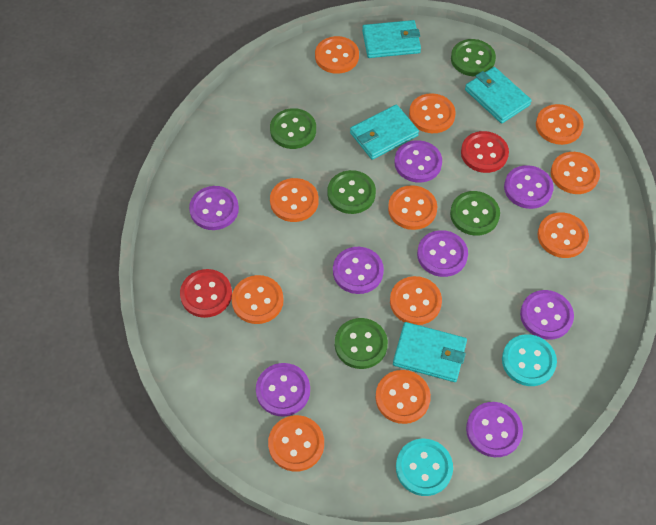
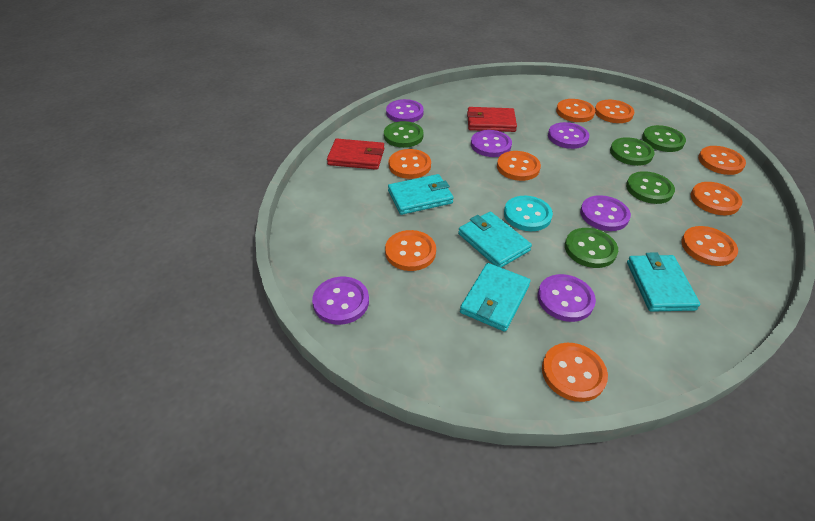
orange button: 11 -> 9
purple button: 8 -> 6
red button: 2 -> 0
red wallet: 0 -> 2
turquoise button: 2 -> 1

